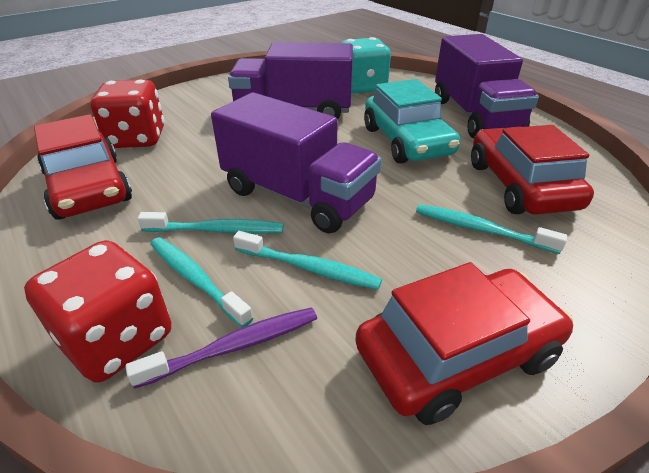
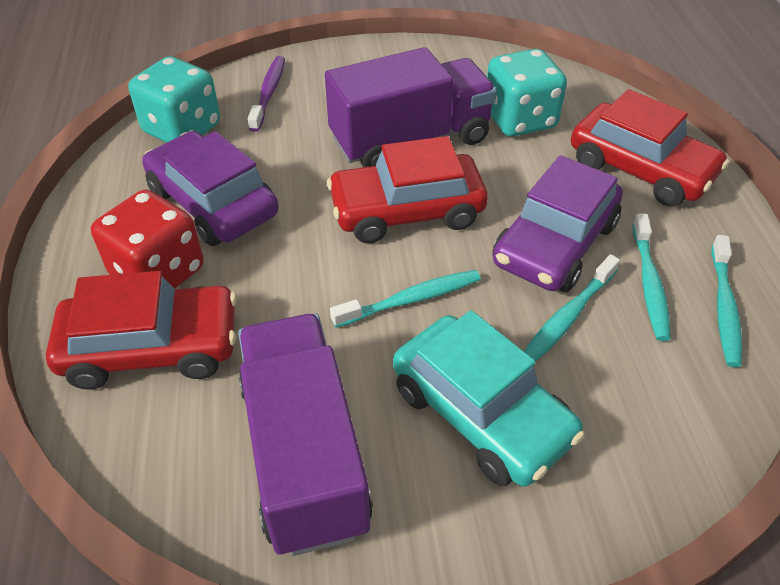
purple car: 0 -> 2
purple truck: 3 -> 2
red dice: 2 -> 1
turquoise dice: 1 -> 2

